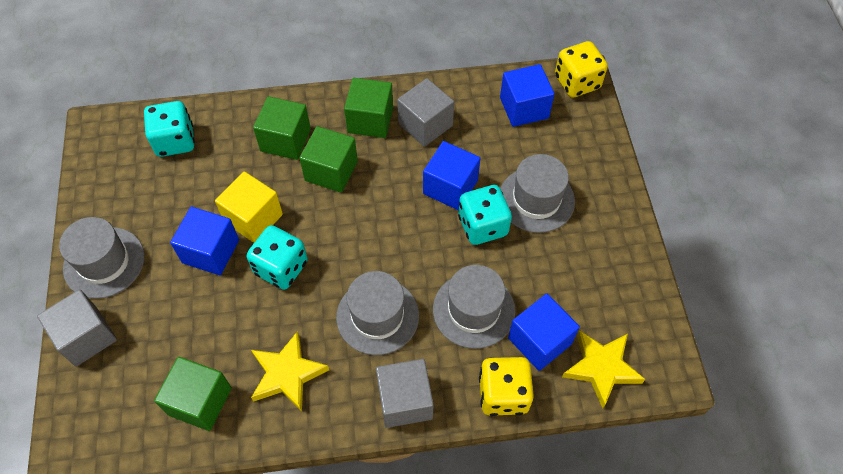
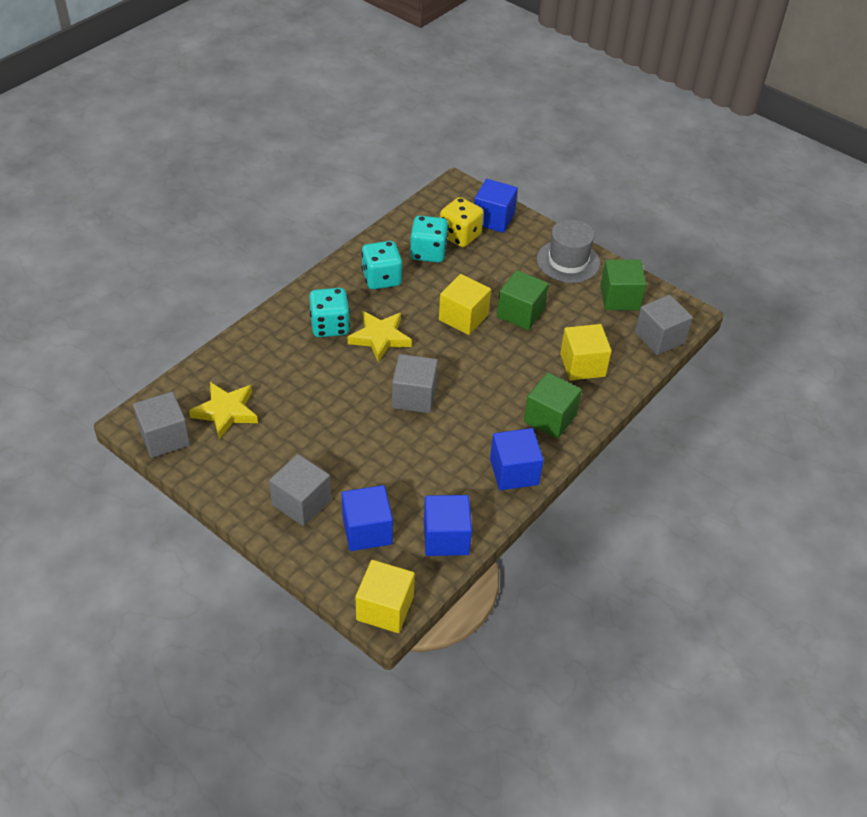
green cube: 4 -> 3
grey cube: 3 -> 4
grey hat: 4 -> 1
yellow cube: 1 -> 3
yellow dice: 2 -> 1

